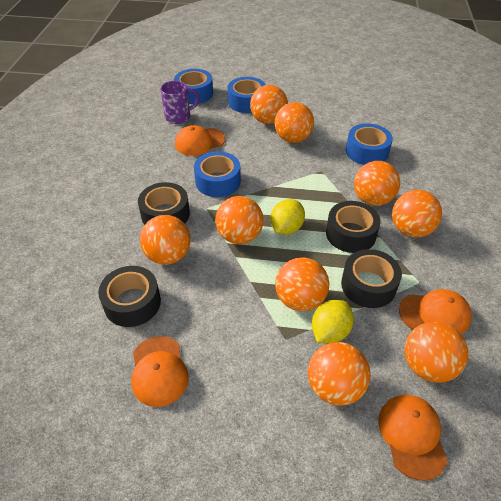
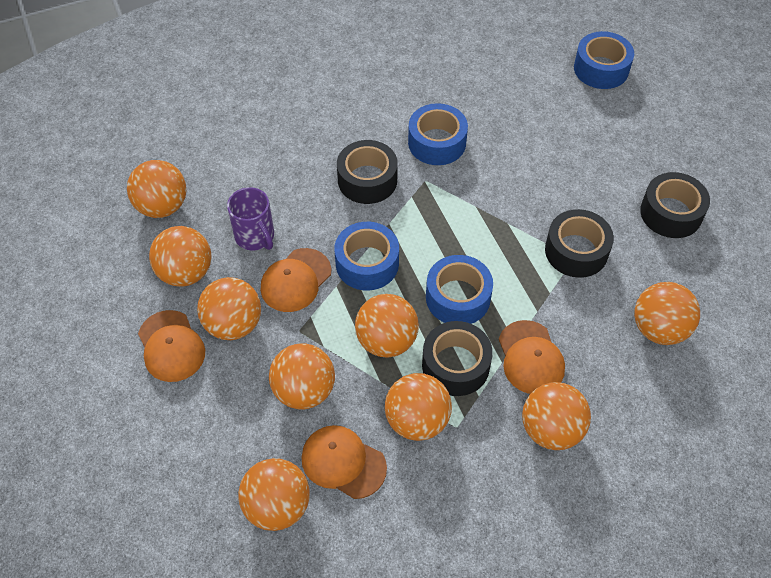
yellow lemon: 2 -> 0

